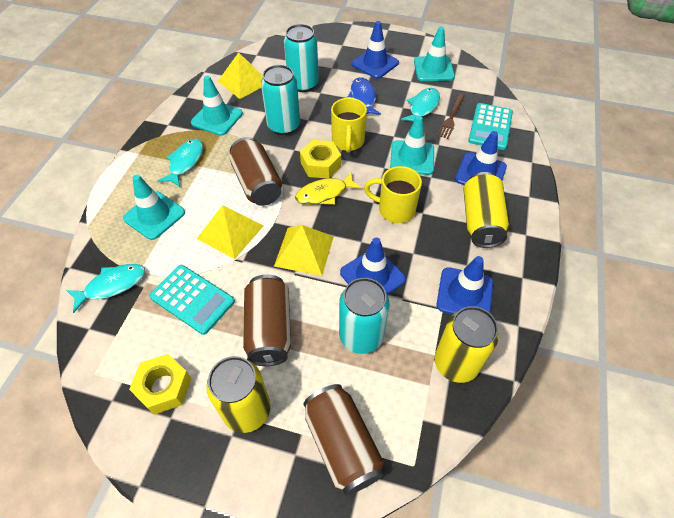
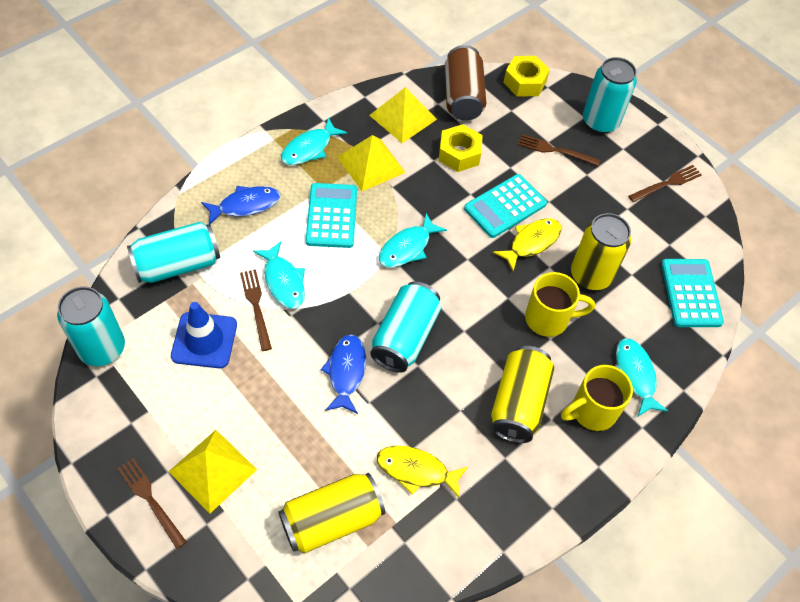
blue fish: 1 -> 2
blue traffic cone: 4 -> 1
brown can: 3 -> 1
brown fork: 1 -> 4
turquoise calculator: 2 -> 3
turquoise can: 3 -> 4
turquoise fish: 3 -> 4
turquoise traffic cone: 4 -> 0
yellow fish: 1 -> 2

